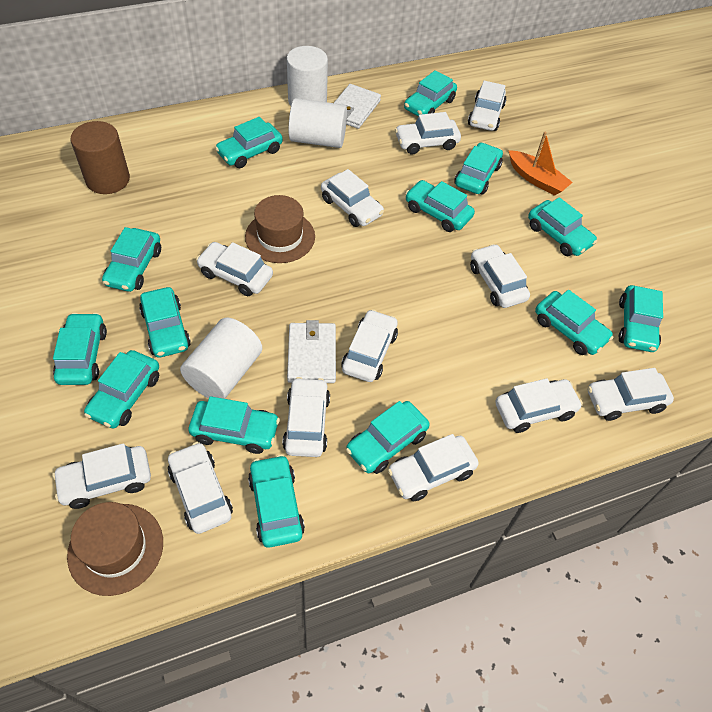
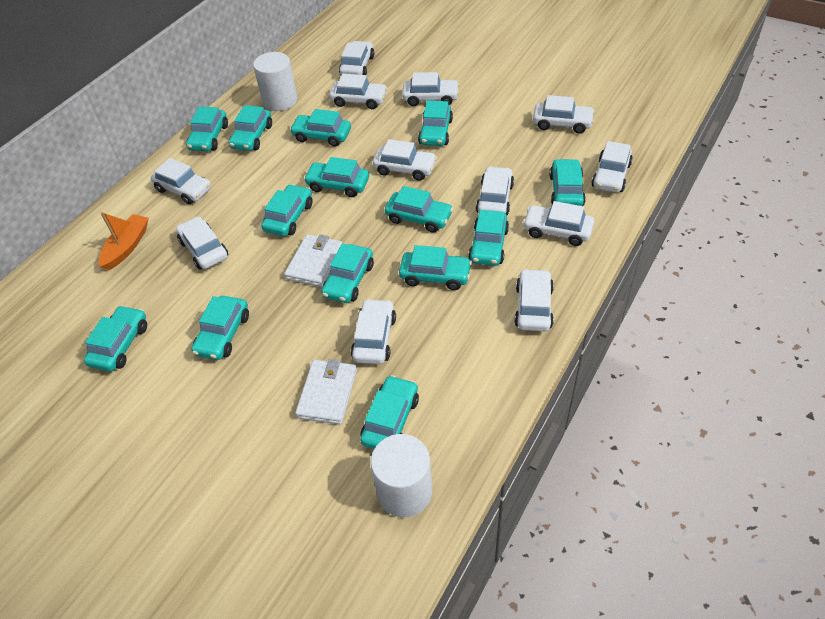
brown cylinder: 1 -> 0
brown hat: 2 -> 0
white cylinder: 3 -> 2

